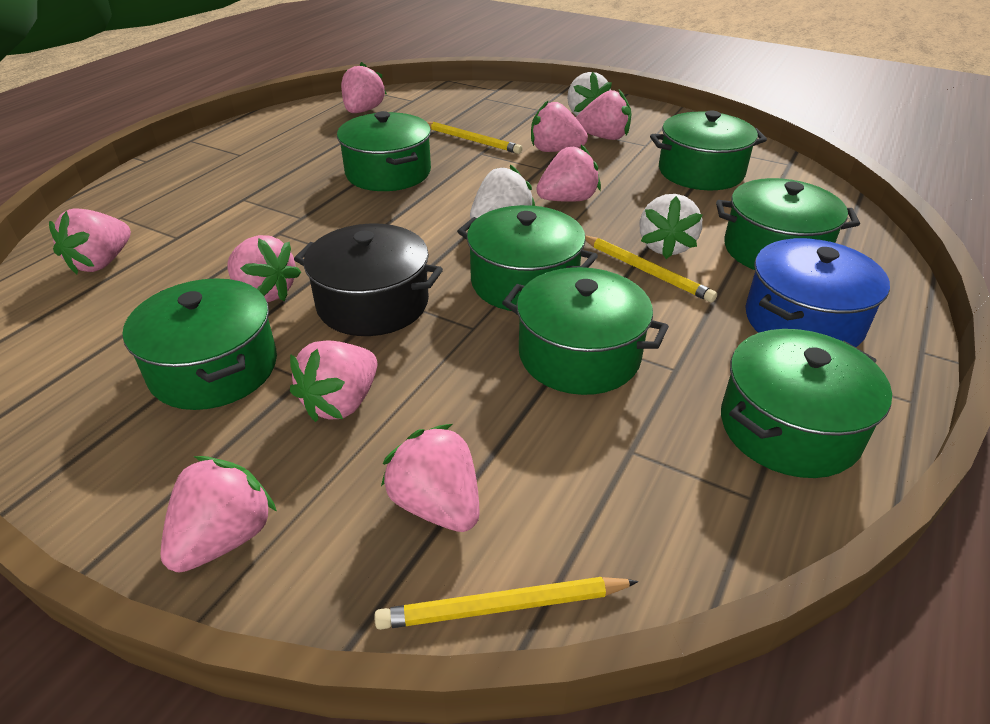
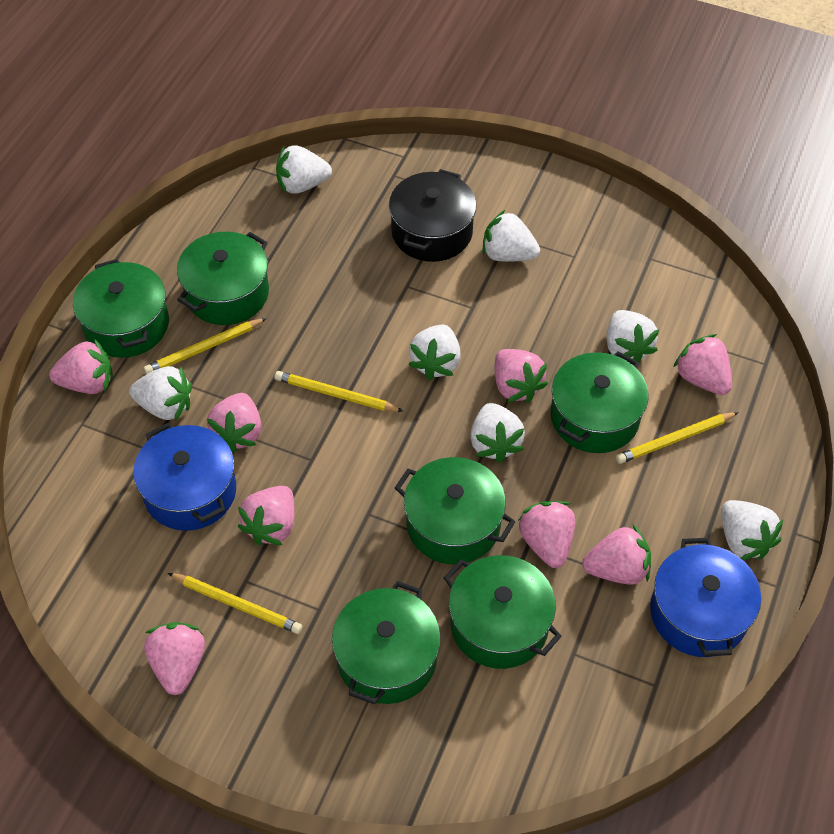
blue pot: 1 -> 2
green pot: 7 -> 6
pink strawberry: 9 -> 8
white strawberry: 3 -> 7
yellow pencil: 3 -> 4

